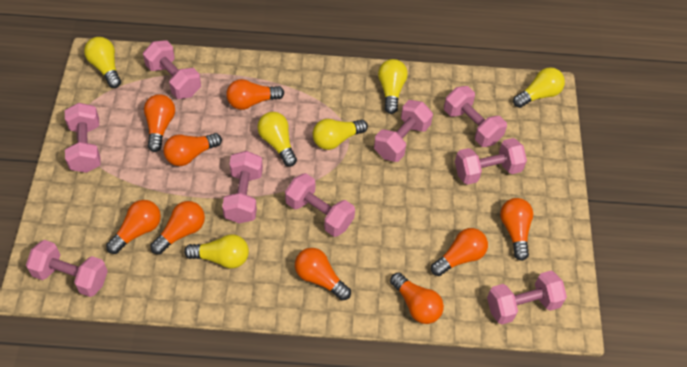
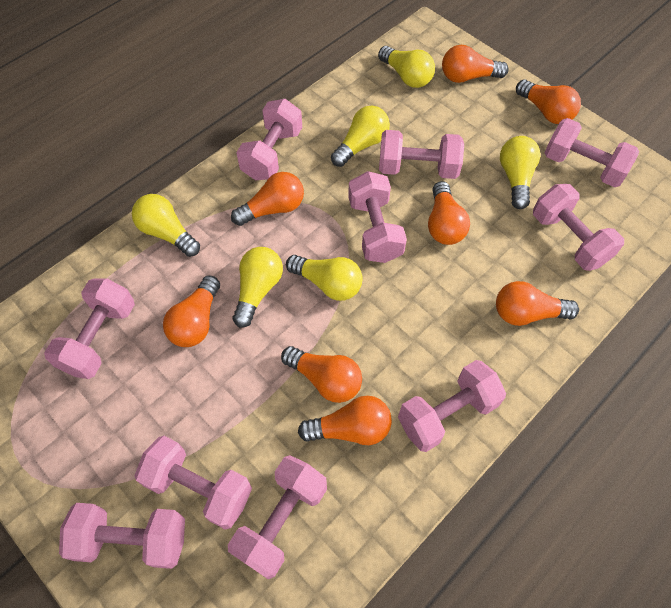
orange light bulb: 9 -> 8
pink dumbbell: 9 -> 10

